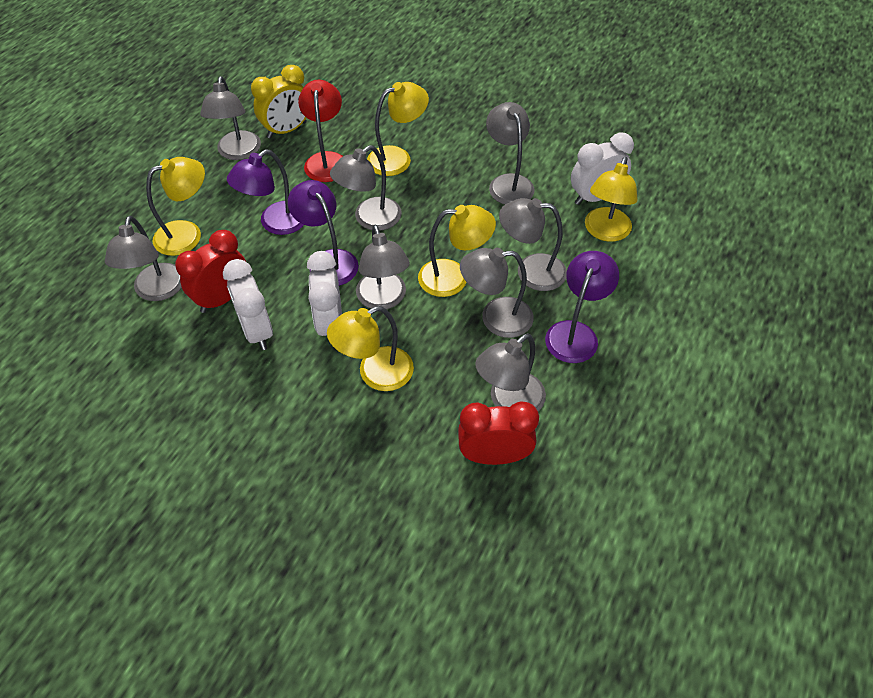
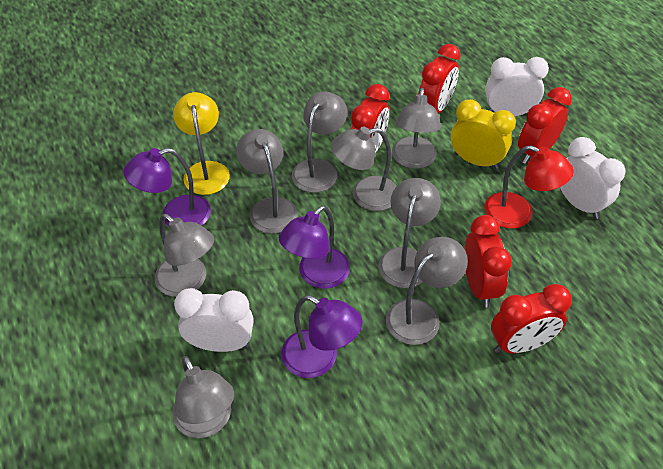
red clock: 2 -> 5
yellow lamp: 5 -> 1

